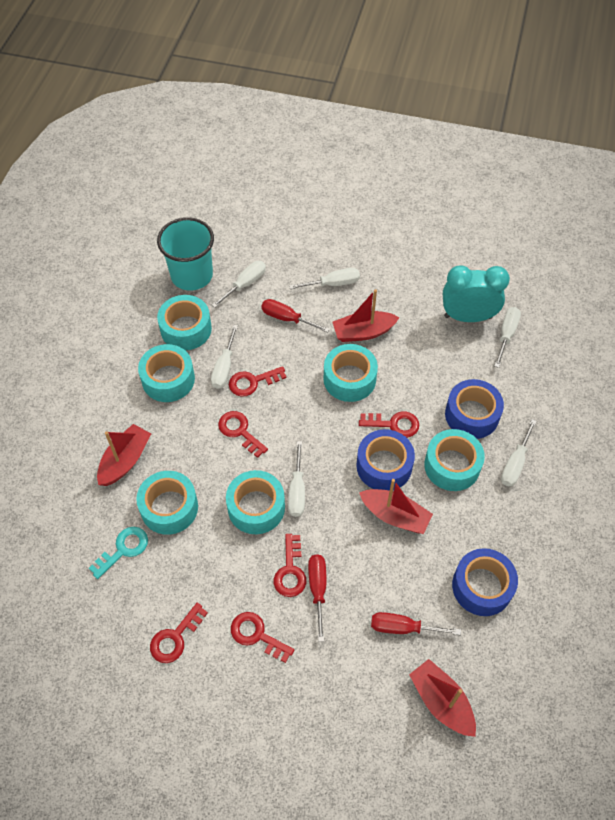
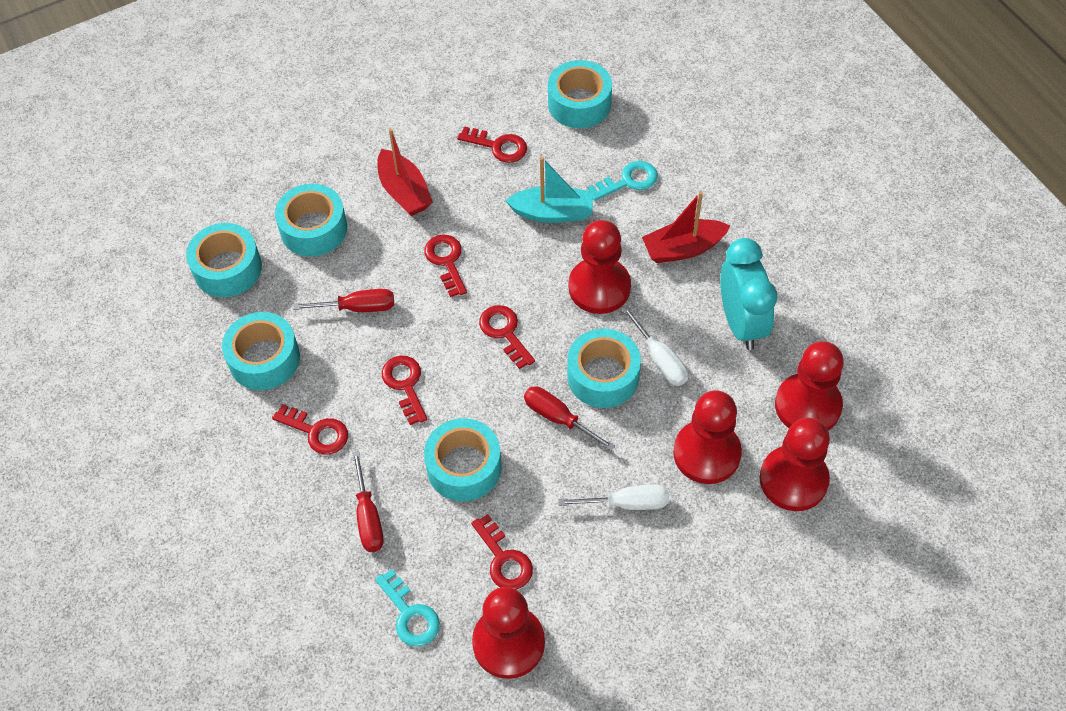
blue tape: 3 -> 0
red boat: 4 -> 2
red pawn: 0 -> 5
turquoise boat: 0 -> 1
turquoise cup: 1 -> 0
turquoise key: 1 -> 2
white screwdriver: 6 -> 2

